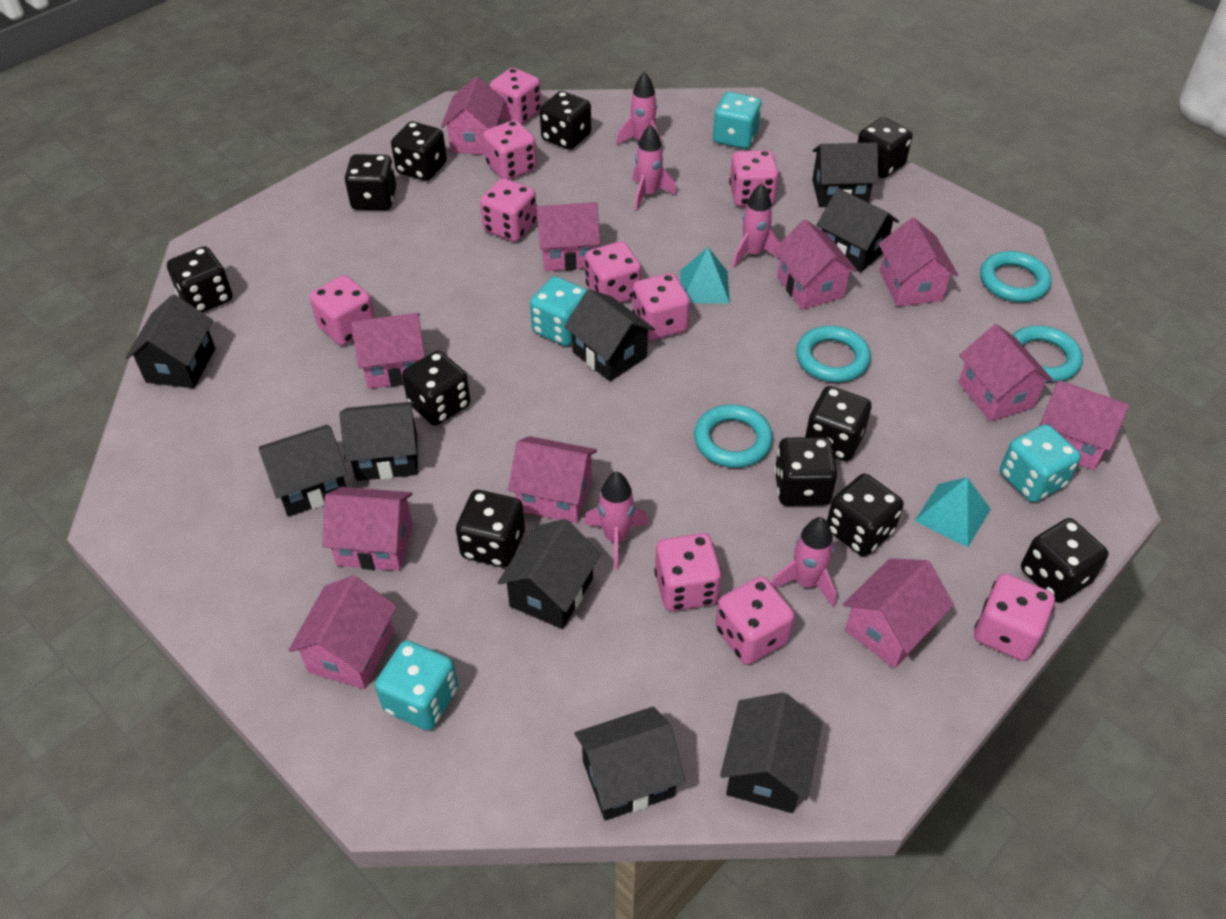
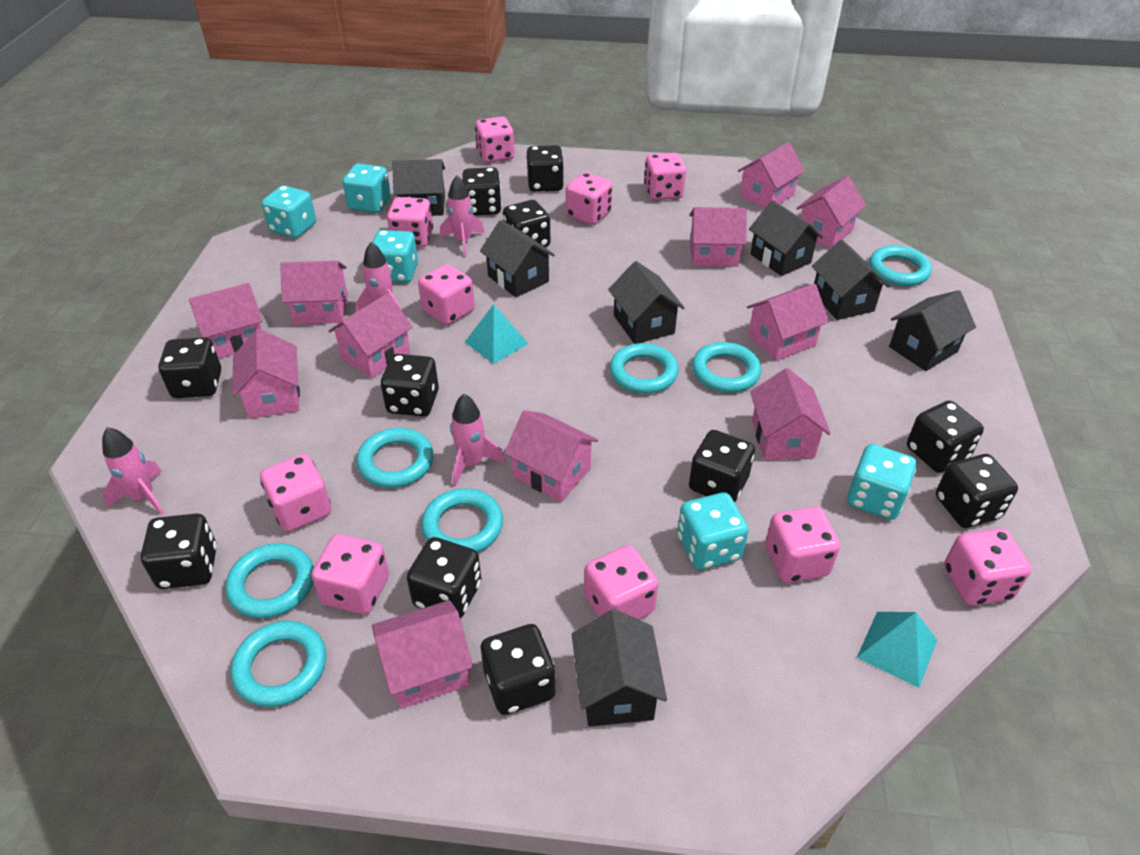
black house: 9 -> 7
pink rocket: 5 -> 4
turquoise dice: 4 -> 5
turquoise ring: 4 -> 7

